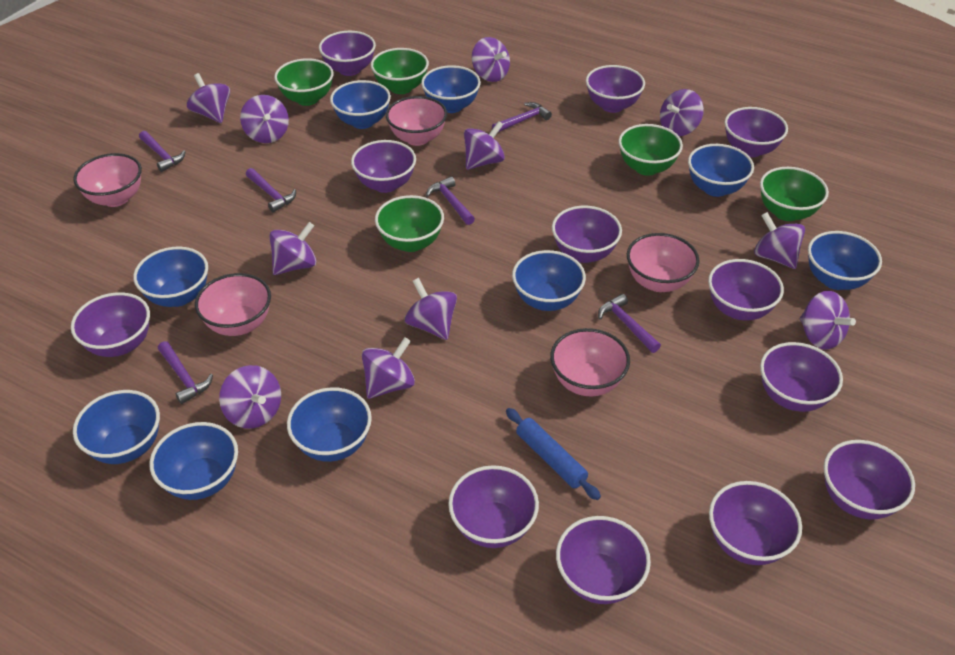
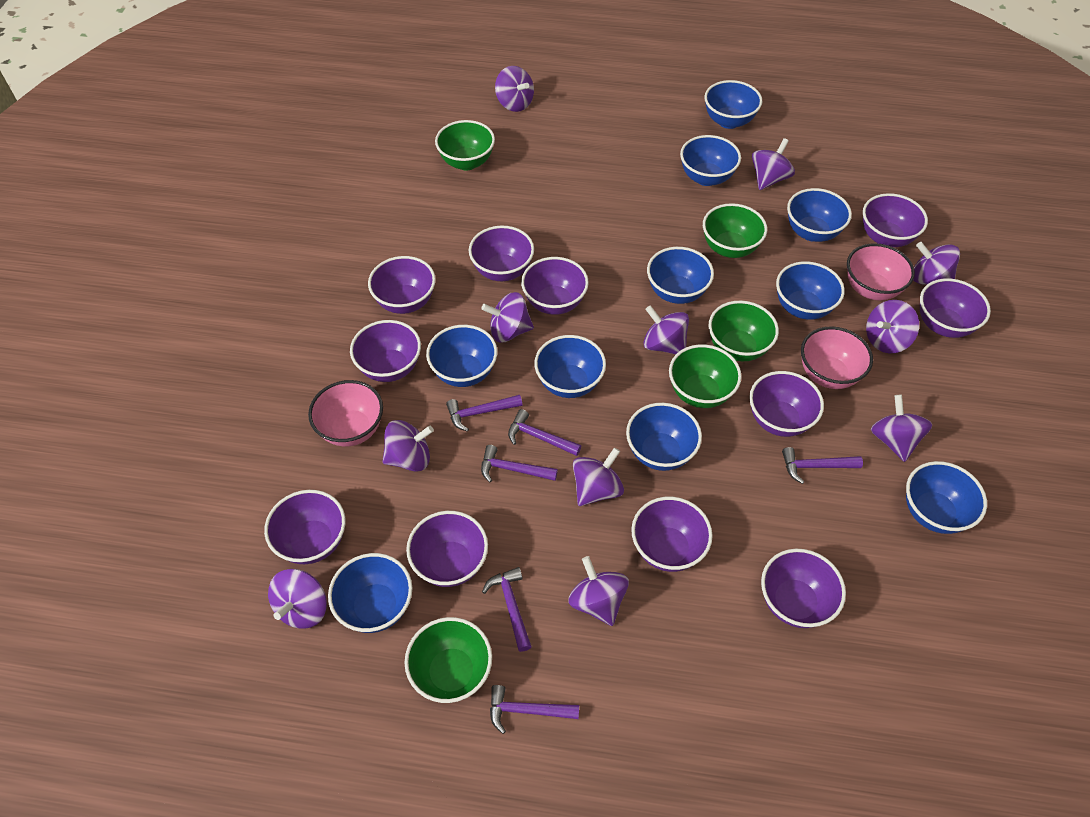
blue bowl: 9 -> 10
blue rolling pin: 1 -> 0
pink bowl: 5 -> 3
purple bowl: 12 -> 11

